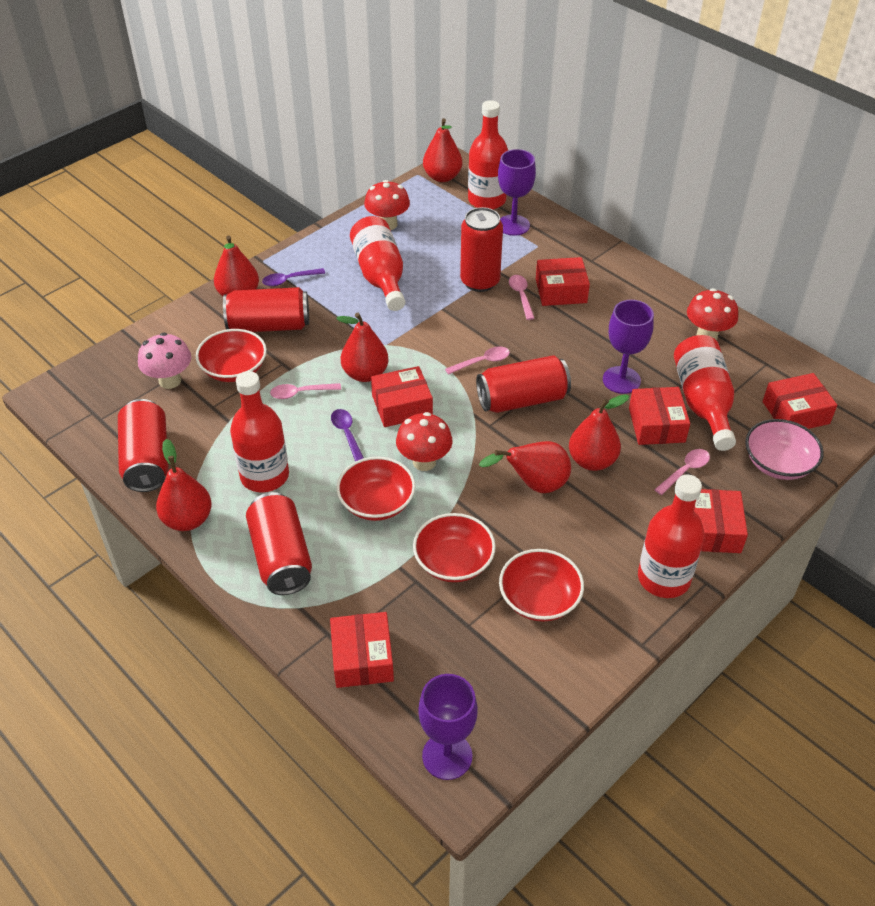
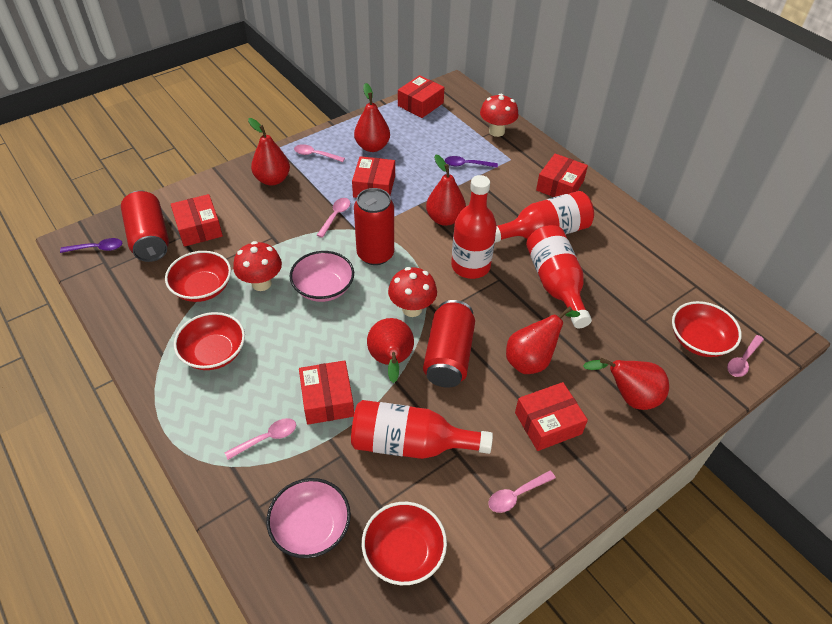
pink bowl: 1 -> 2
pink mushroom: 1 -> 0
pink spoon: 4 -> 5
purple goblet: 3 -> 0
red bottle: 5 -> 4
red can: 5 -> 3

